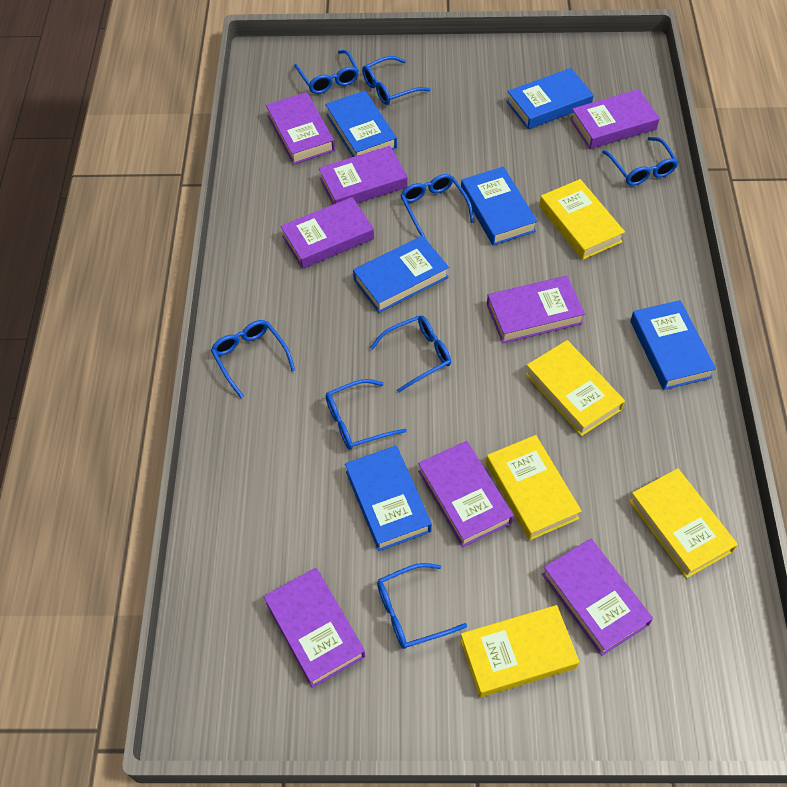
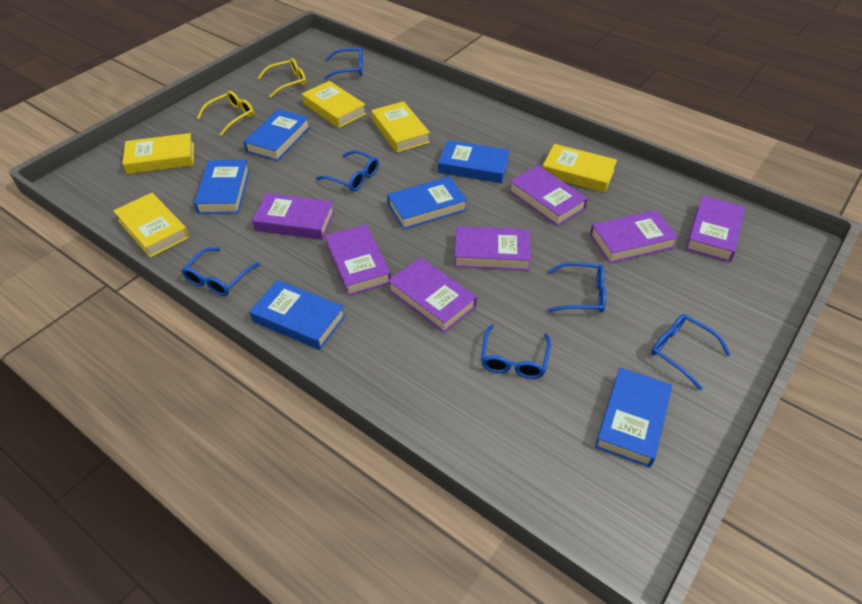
blue glasses: 8 -> 6
purple book: 8 -> 7
yellow glasses: 0 -> 2

